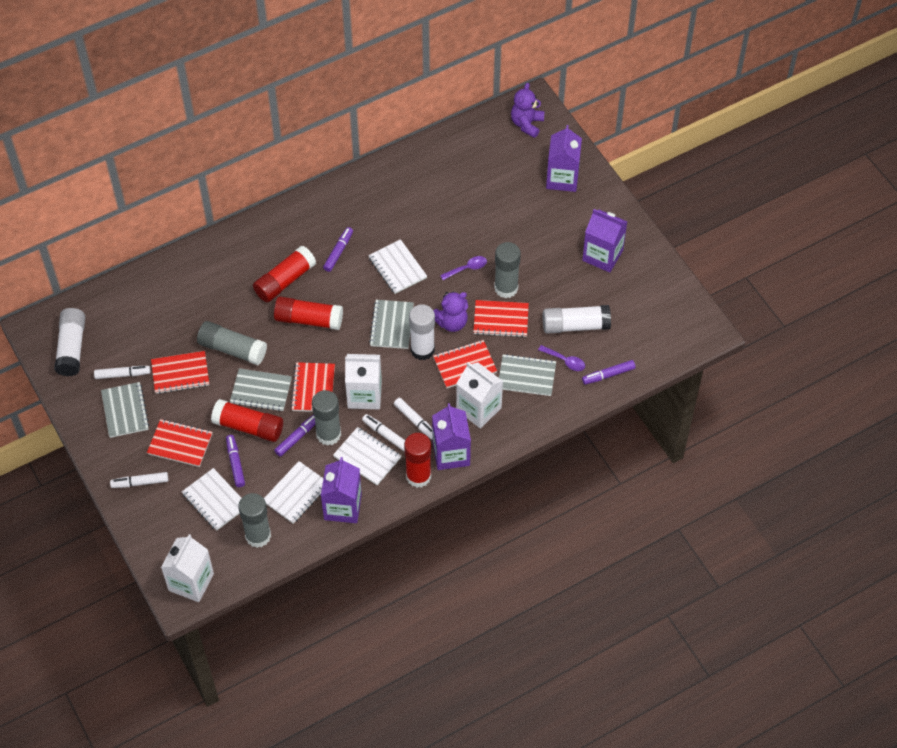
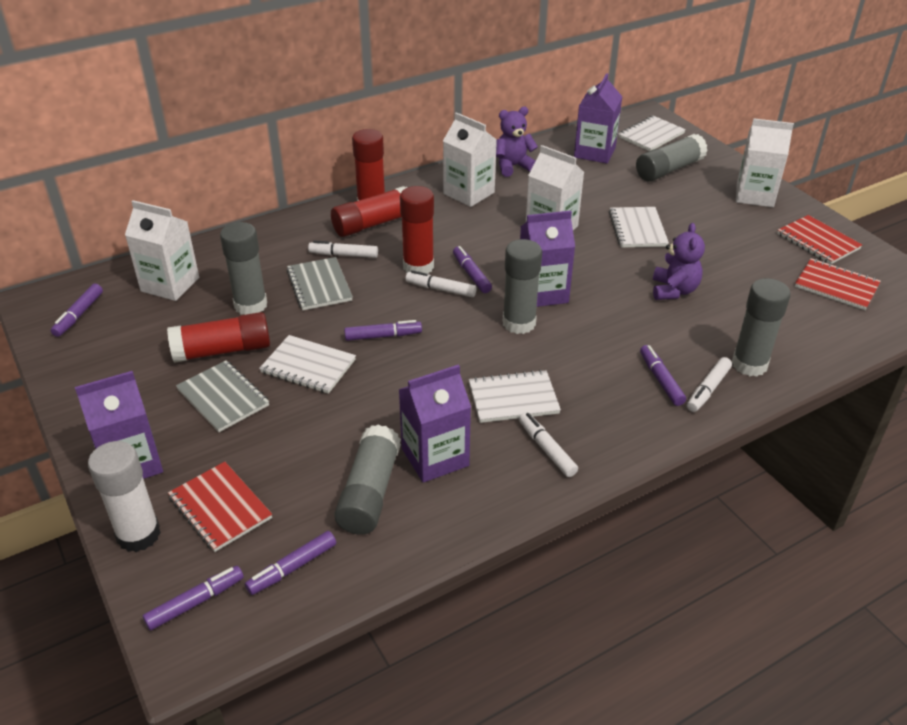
grey glue stick: 4 -> 5
grey notebook: 4 -> 2
purple marker: 4 -> 6
purple spoon: 2 -> 0
red notebook: 5 -> 3
white carton: 3 -> 4
white glue stick: 3 -> 1

